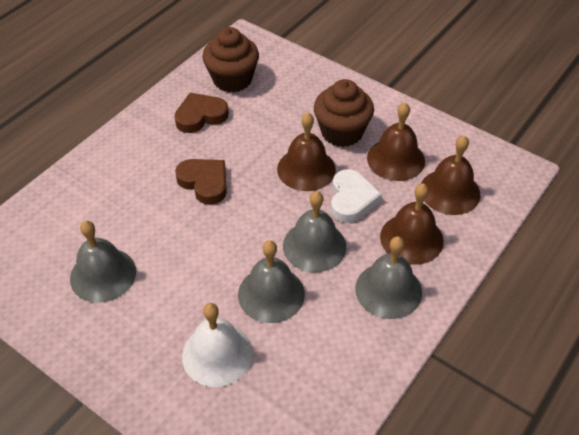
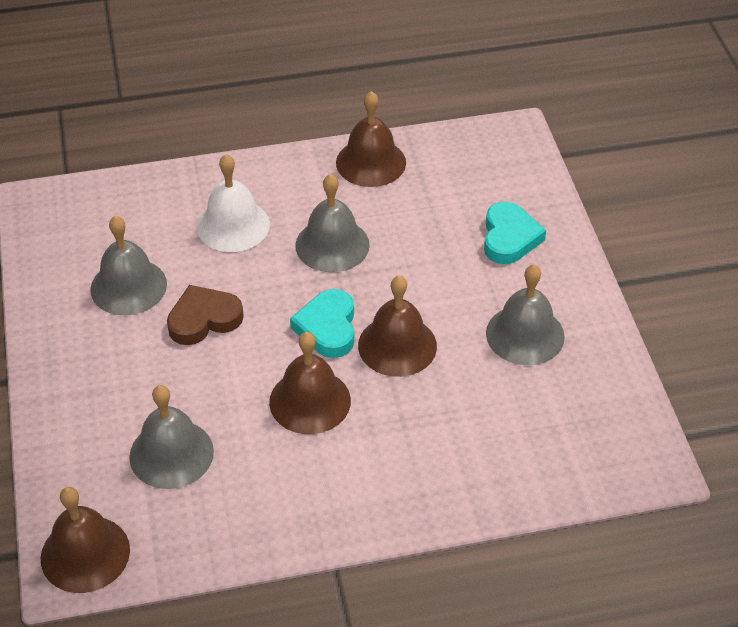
brown cupcake: 2 -> 0
brown heart: 2 -> 1
turquoise heart: 0 -> 2
white heart: 1 -> 0

